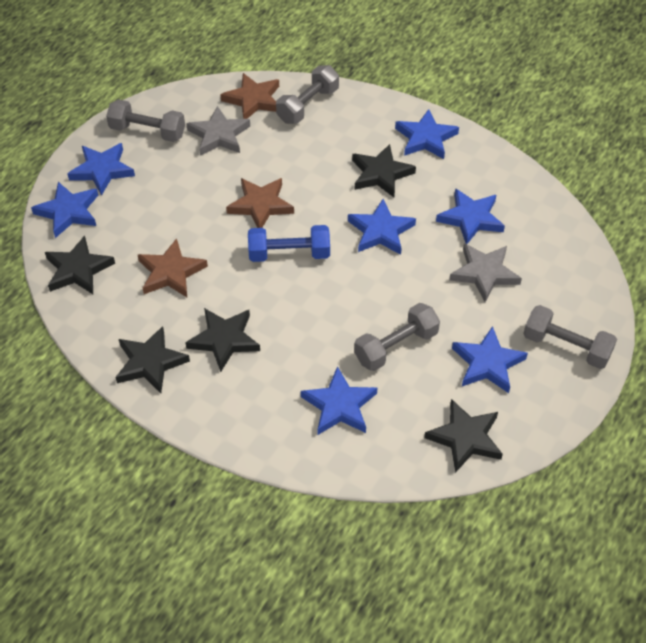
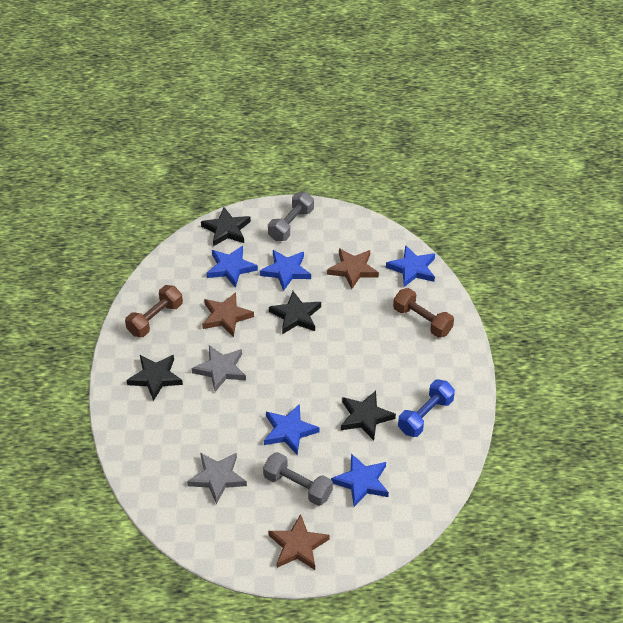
black star: 5 -> 4
blue star: 7 -> 5
brown dumbbell: 0 -> 2
grey dumbbell: 4 -> 2

